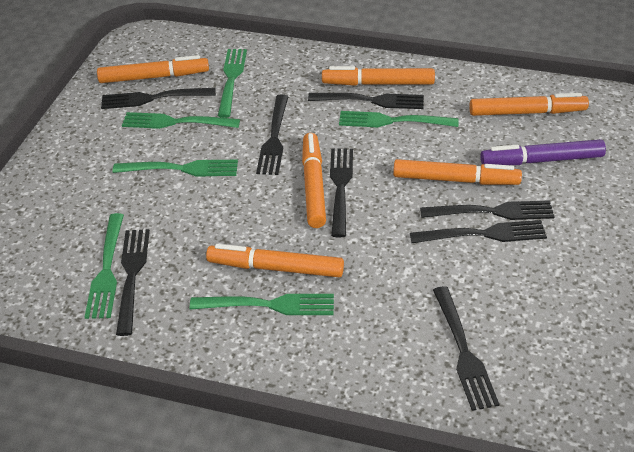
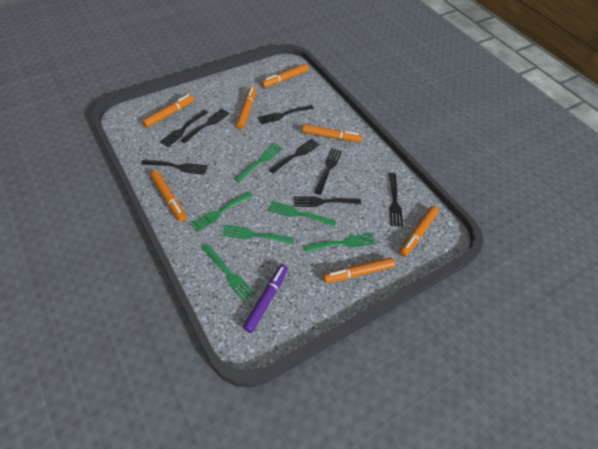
orange marker: 6 -> 7

